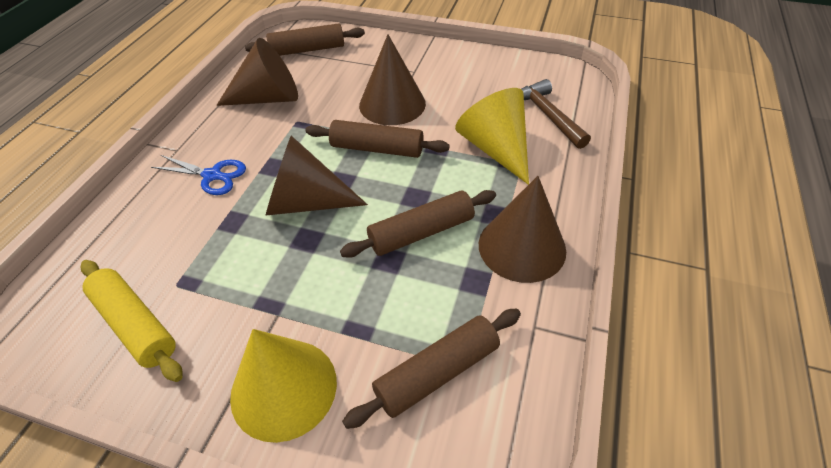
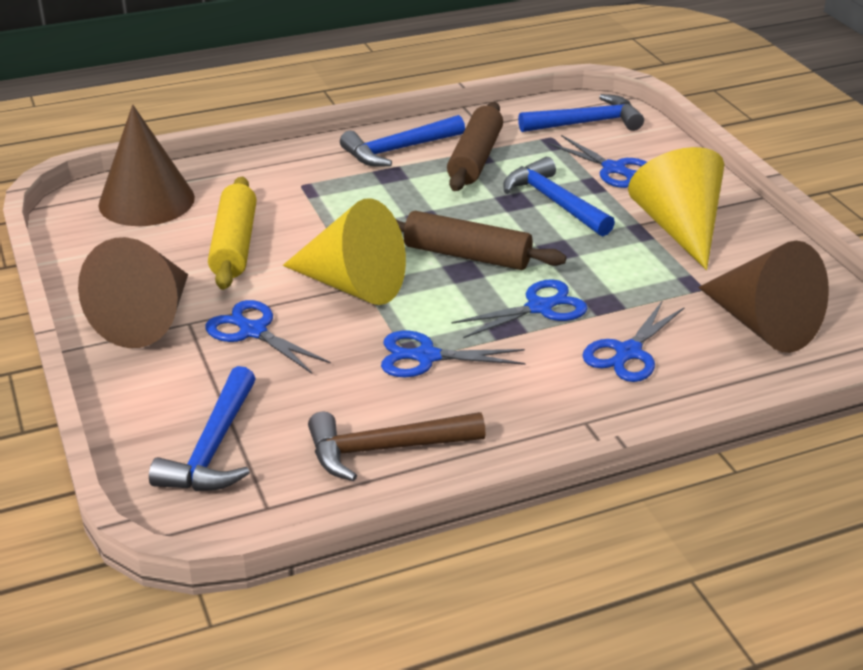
blue hammer: 0 -> 4
blue scissors: 1 -> 5
brown cone: 4 -> 3
brown rolling pin: 4 -> 2

